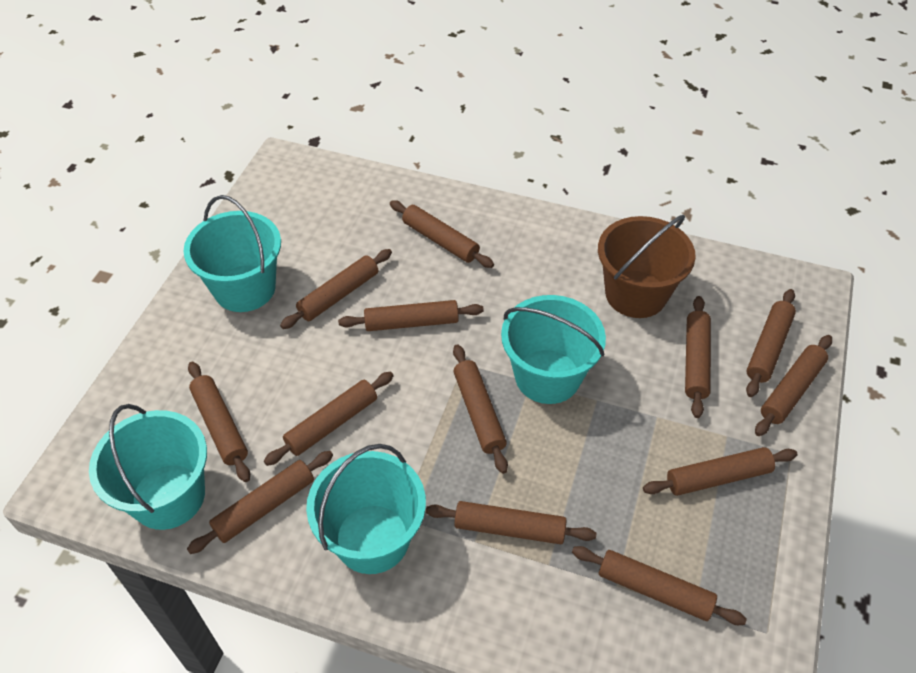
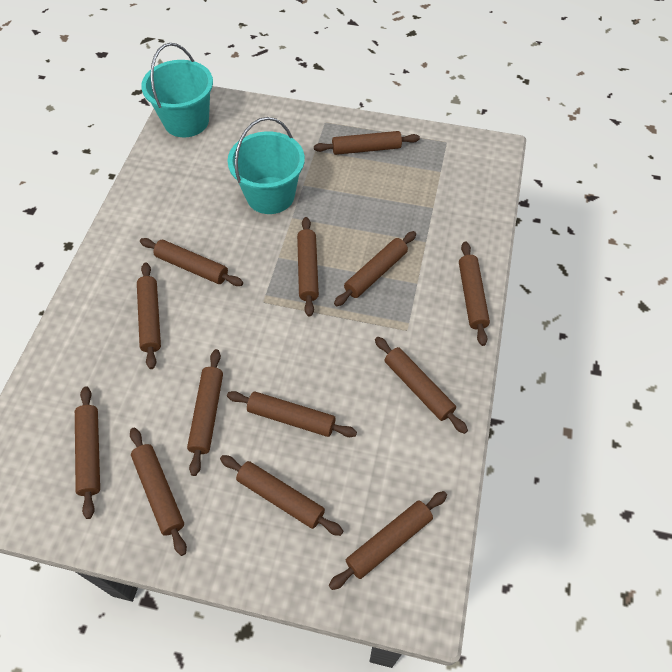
brown bucket: 1 -> 0
turquoise bucket: 4 -> 2

